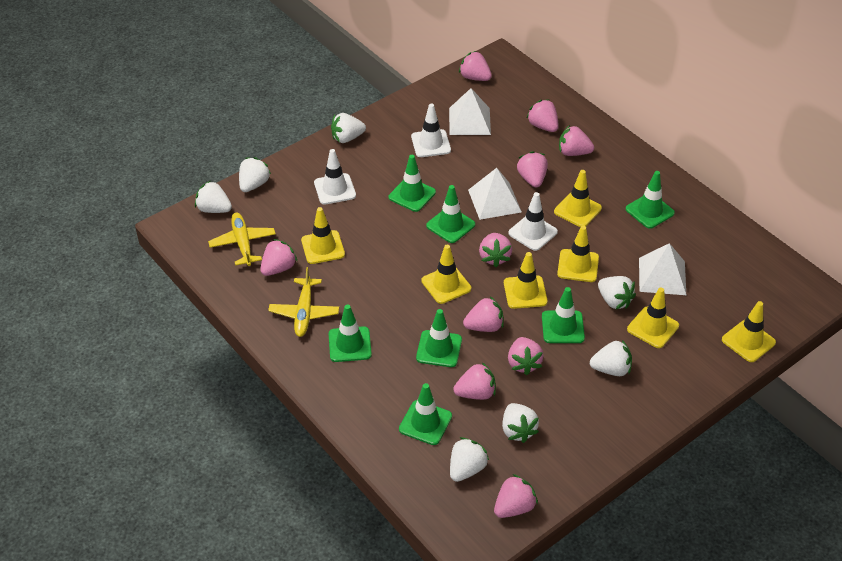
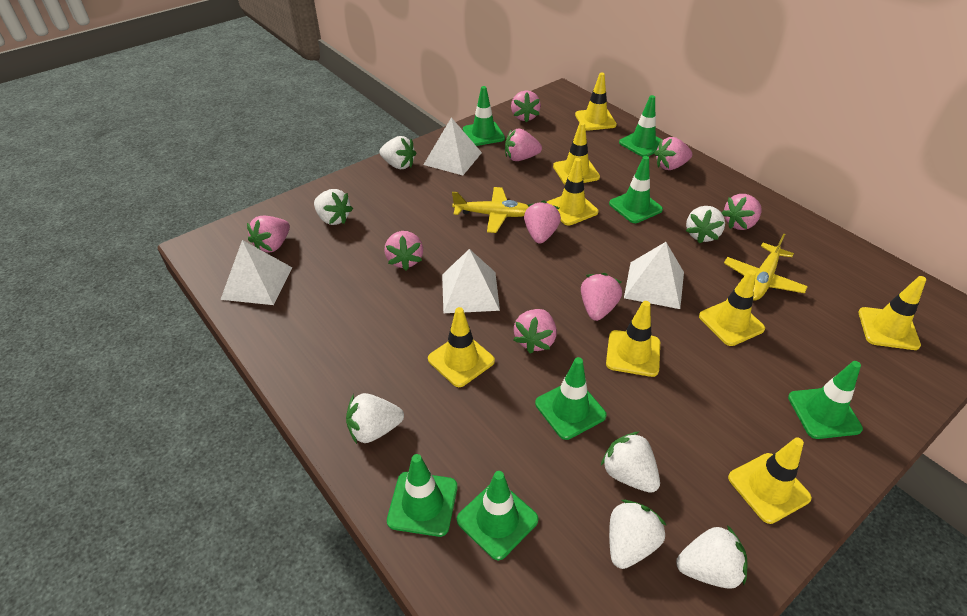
pink strawberry: 10 -> 9
white pyramid: 3 -> 4
white traffic cone: 3 -> 0
yellow traffic cone: 7 -> 8

